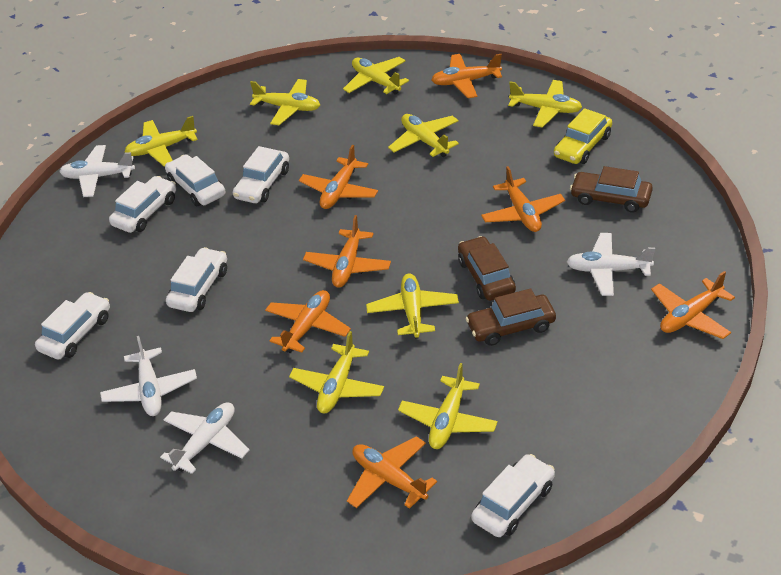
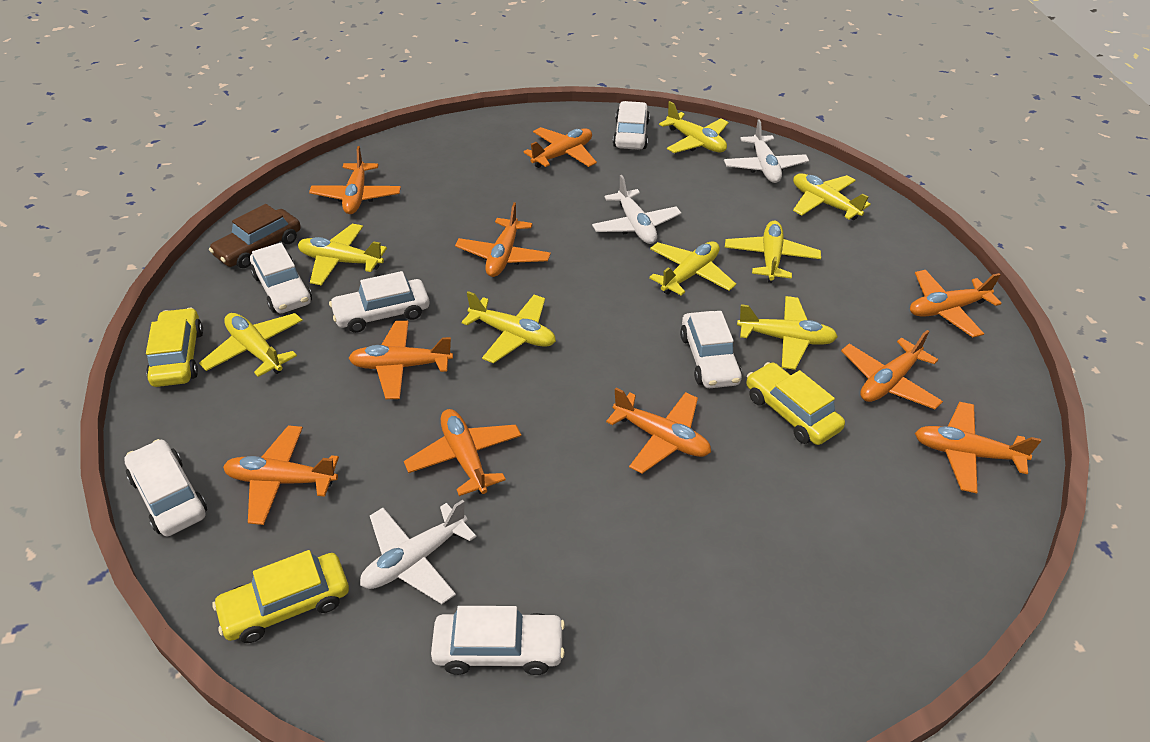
brown car: 3 -> 1
orange plane: 7 -> 10
white plane: 4 -> 3
yellow car: 1 -> 3

